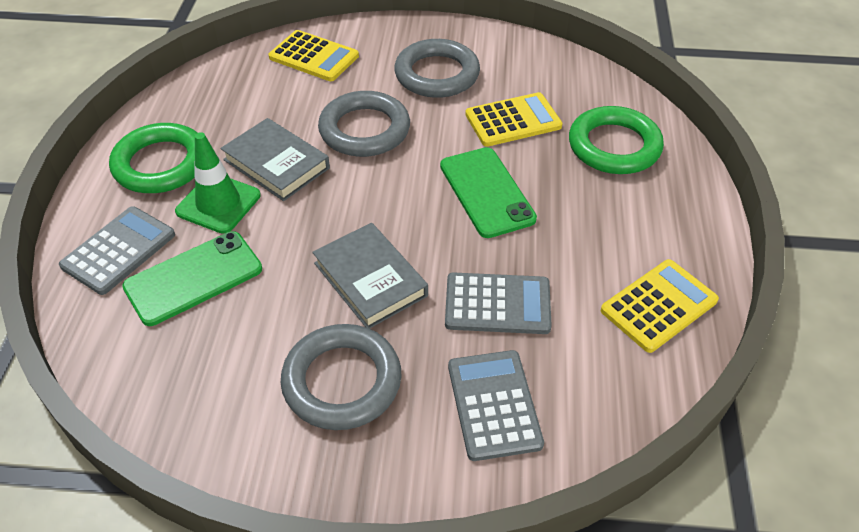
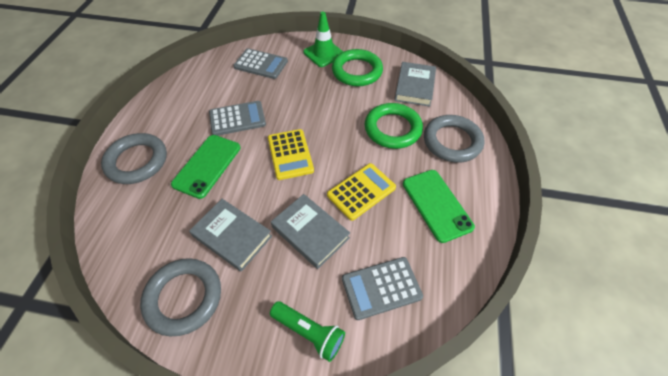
green flashlight: 0 -> 1
grey book: 2 -> 3
yellow calculator: 3 -> 2

